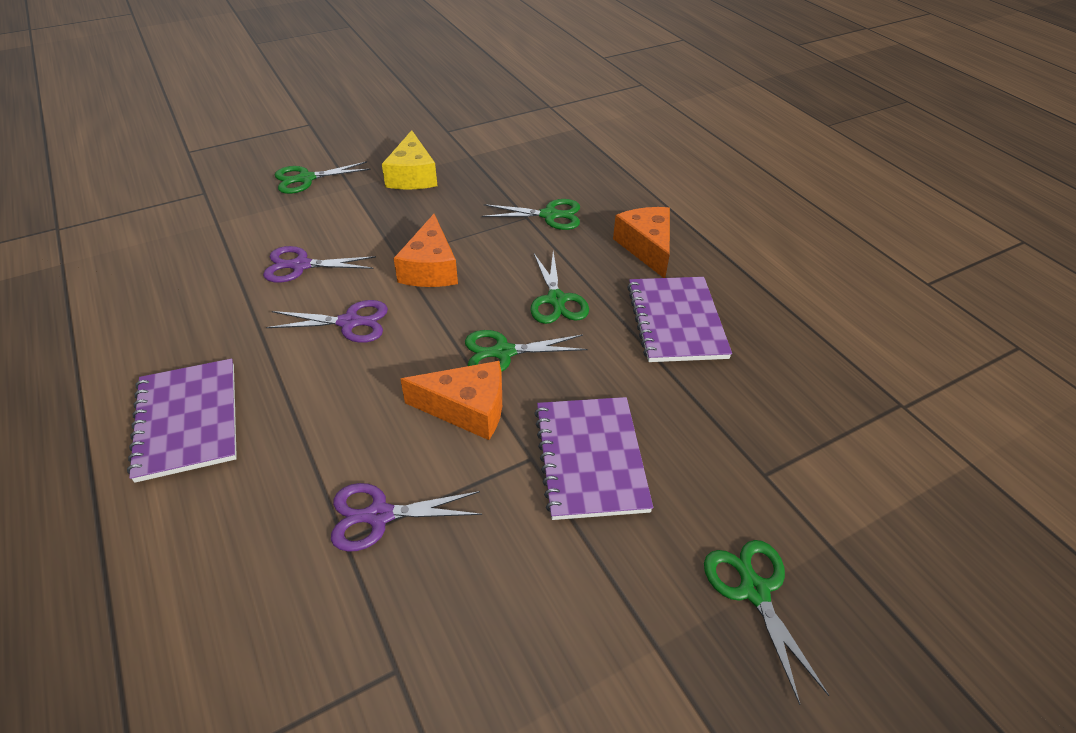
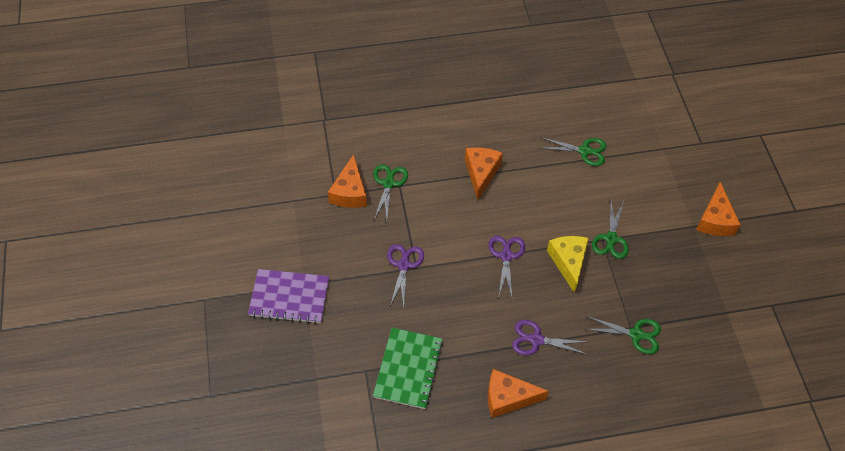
green notebook: 0 -> 1
green scissors: 5 -> 4
orange cheese: 3 -> 4
purple notebook: 3 -> 1

